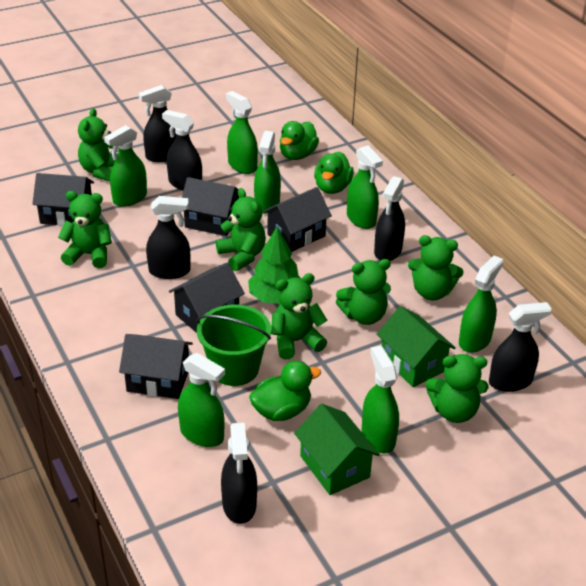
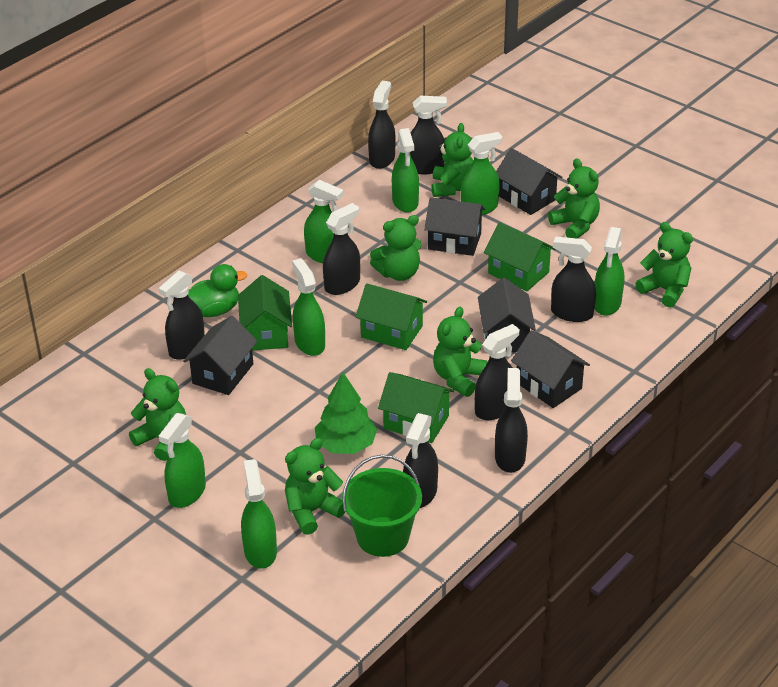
black spray bottle: 6 -> 8
green duck: 3 -> 1
green house: 2 -> 4

